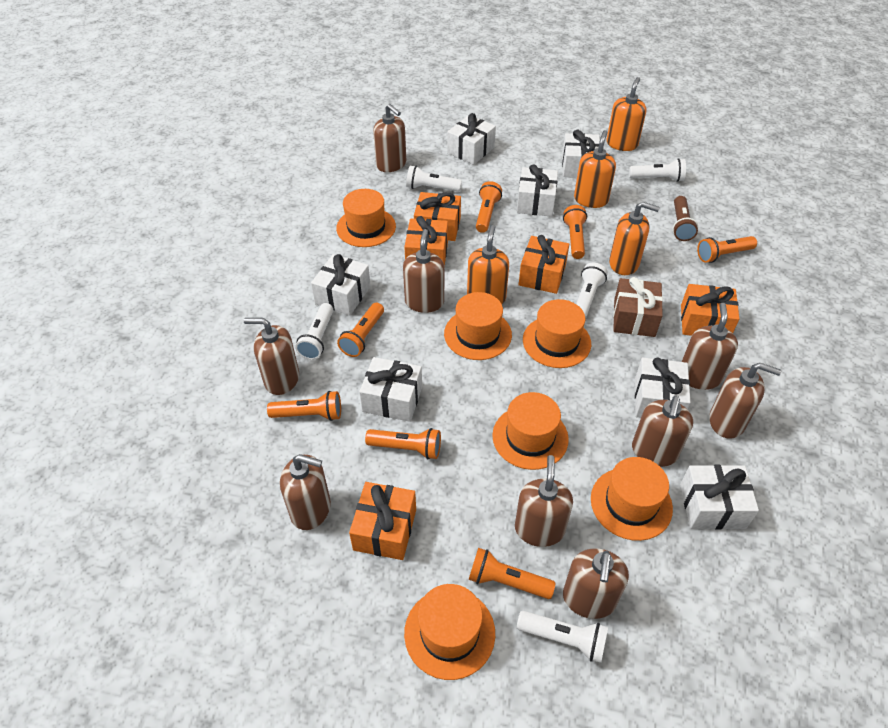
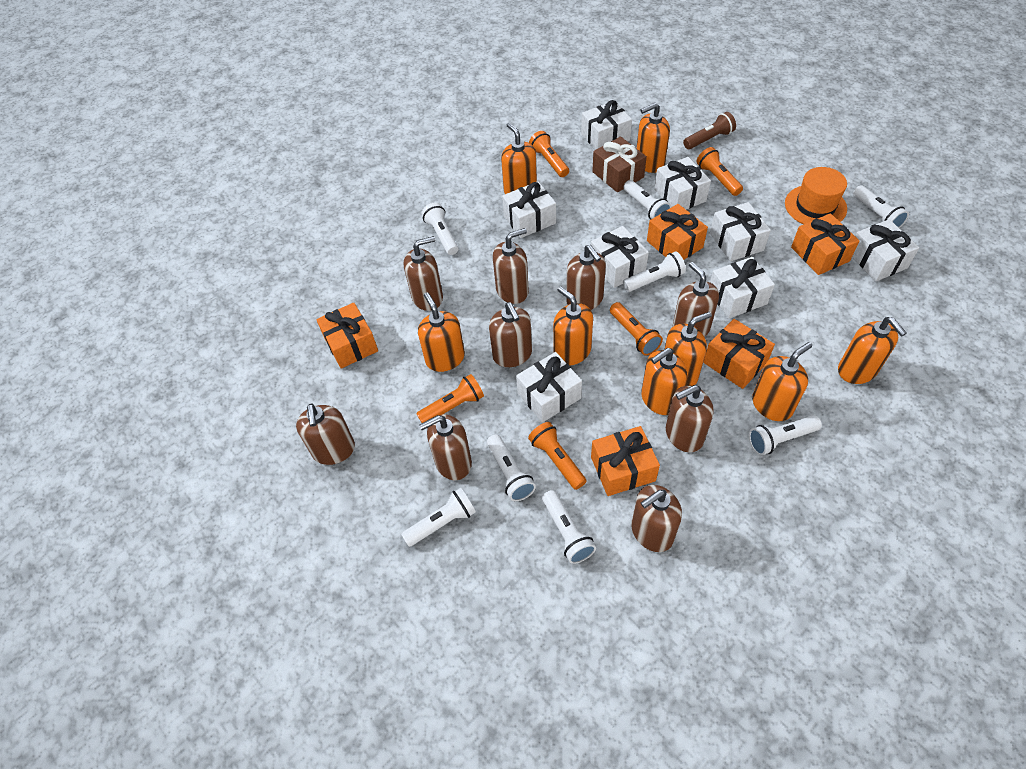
orange flashlight: 7 -> 5
orange hat: 6 -> 1
orange soap dispenser: 4 -> 8
white flashlight: 5 -> 8
white gift: 7 -> 8

